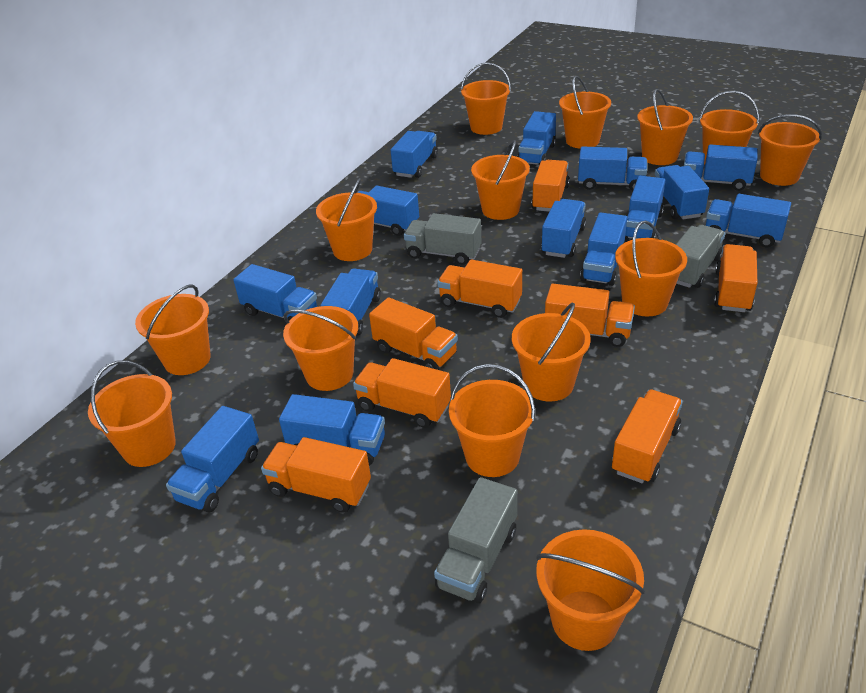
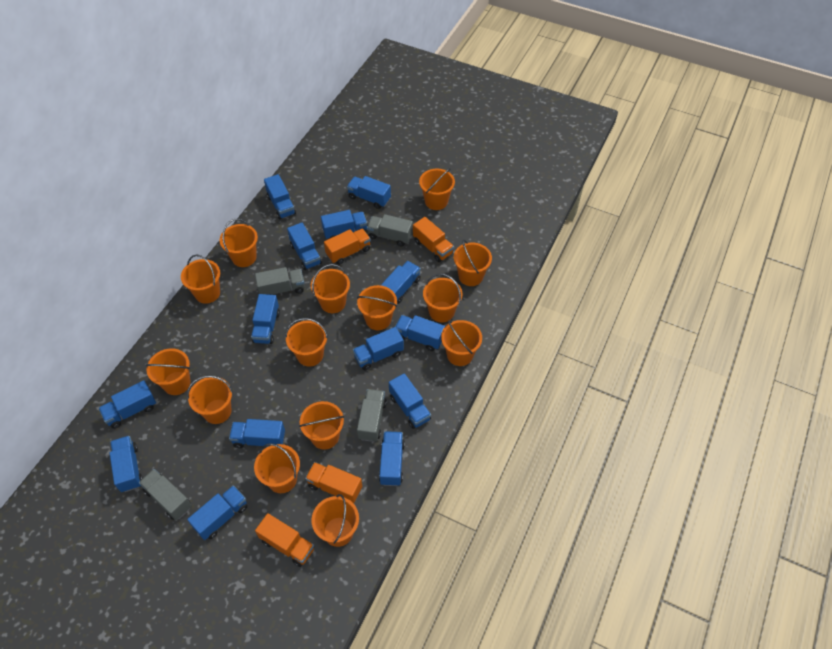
grey truck: 3 -> 4
orange truck: 8 -> 4

